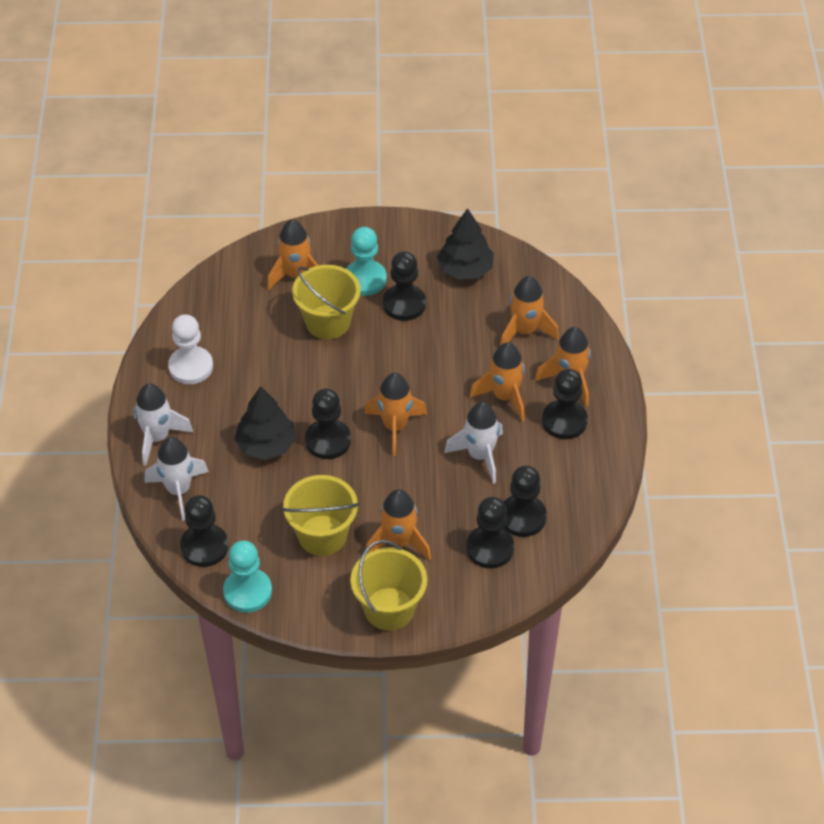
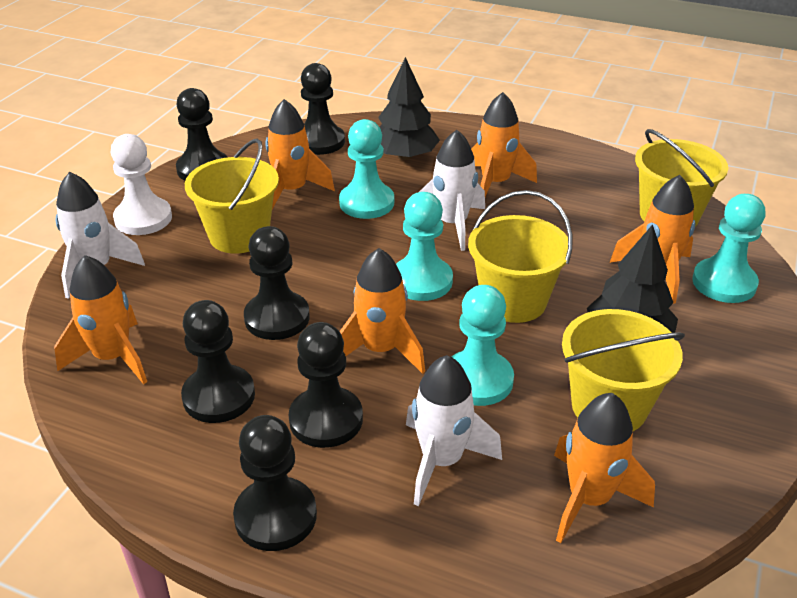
turquoise pawn: 2 -> 4
yellow bucket: 3 -> 4

